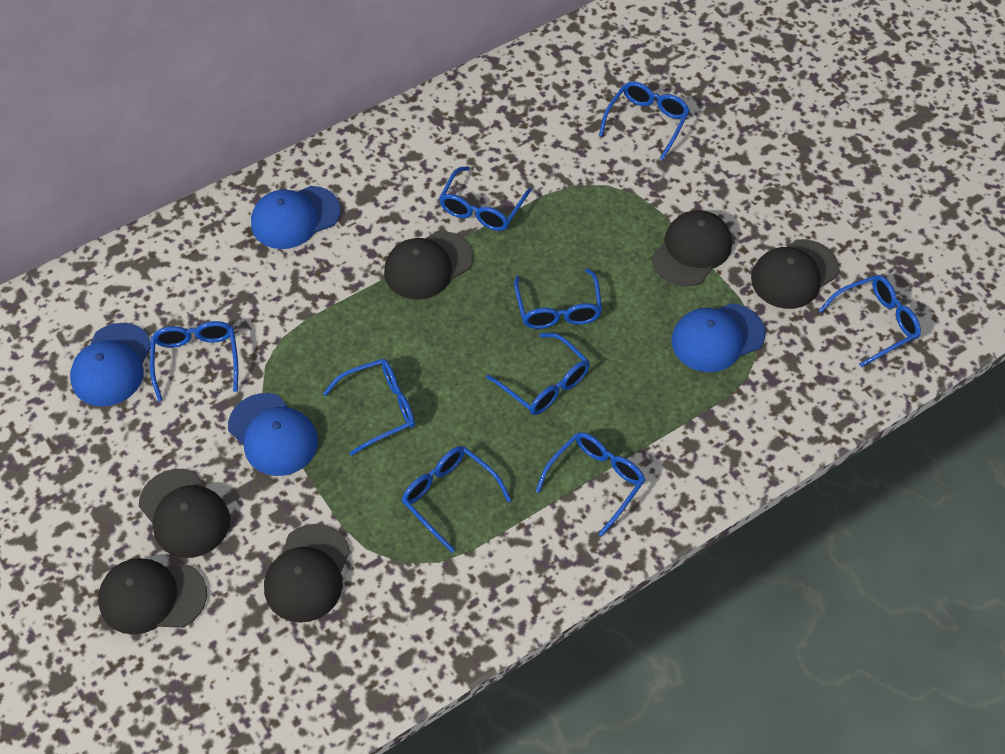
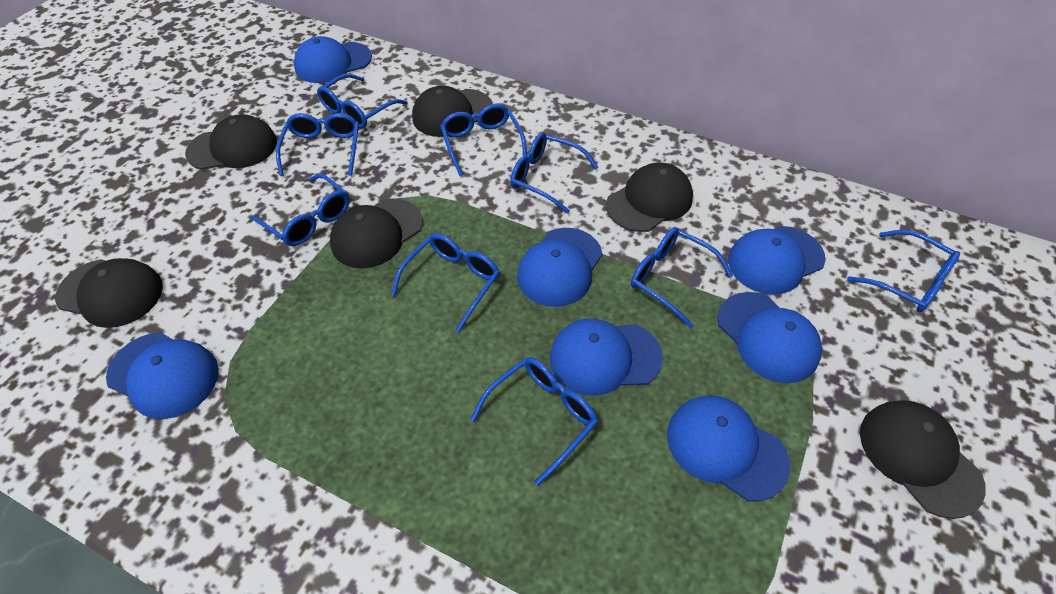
blue cap: 4 -> 7

